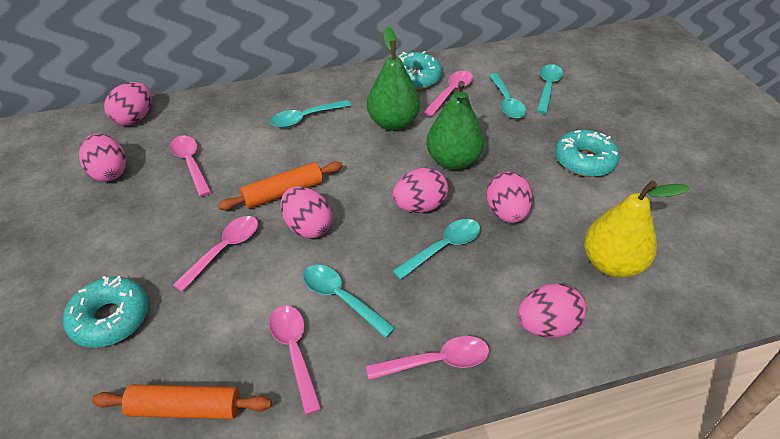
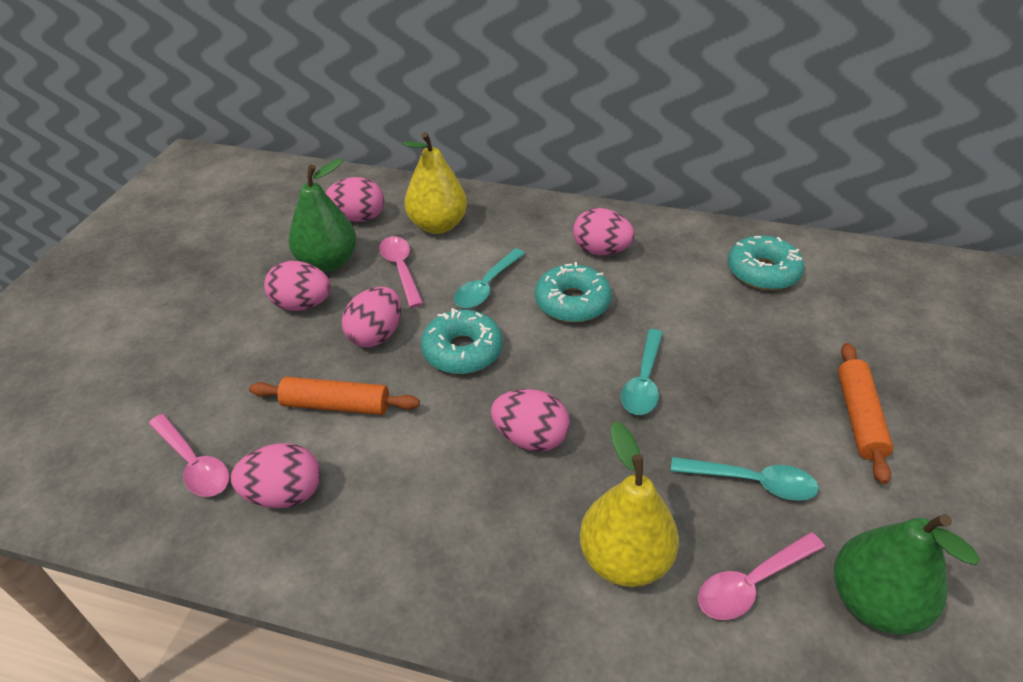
pink spoon: 5 -> 3
turquoise spoon: 5 -> 3
yellow pear: 1 -> 2

